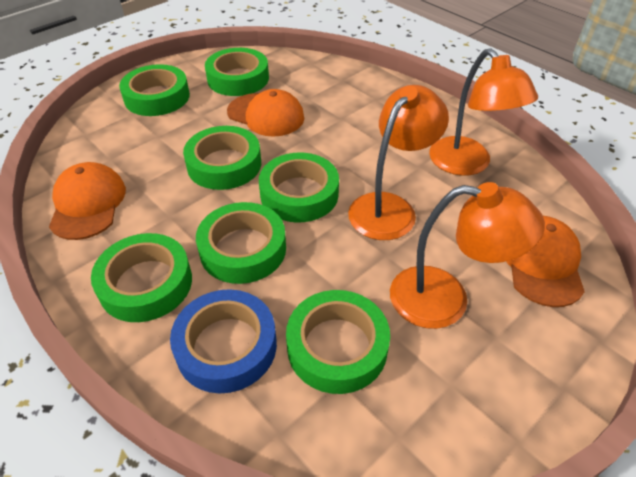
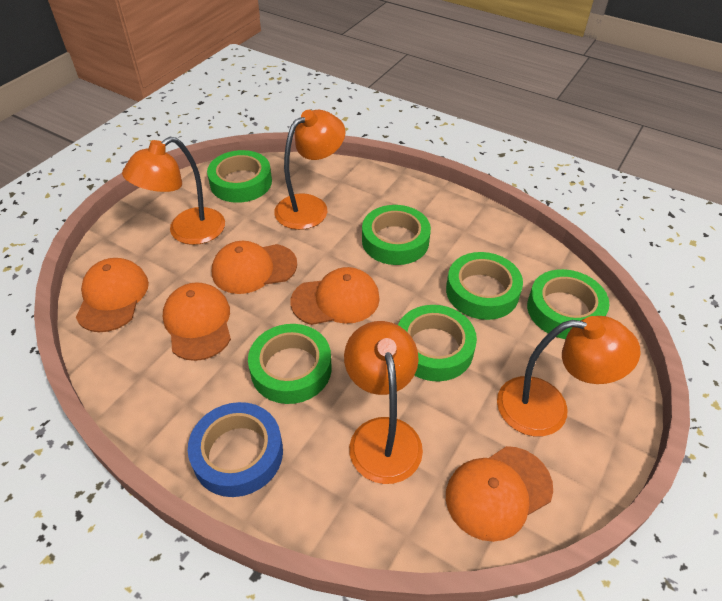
green tape: 7 -> 6
orange cap: 3 -> 5
orange lamp: 3 -> 4

